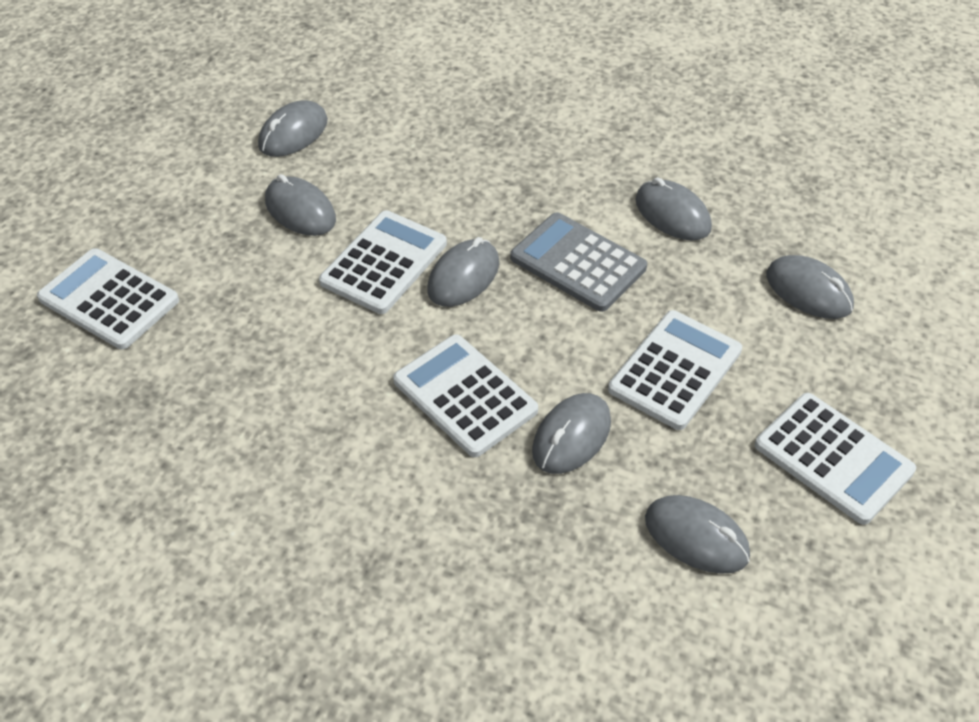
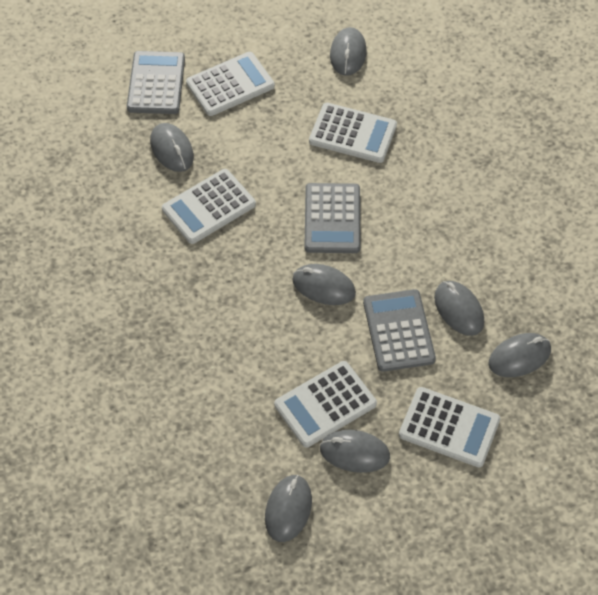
grey calculator: 1 -> 3

